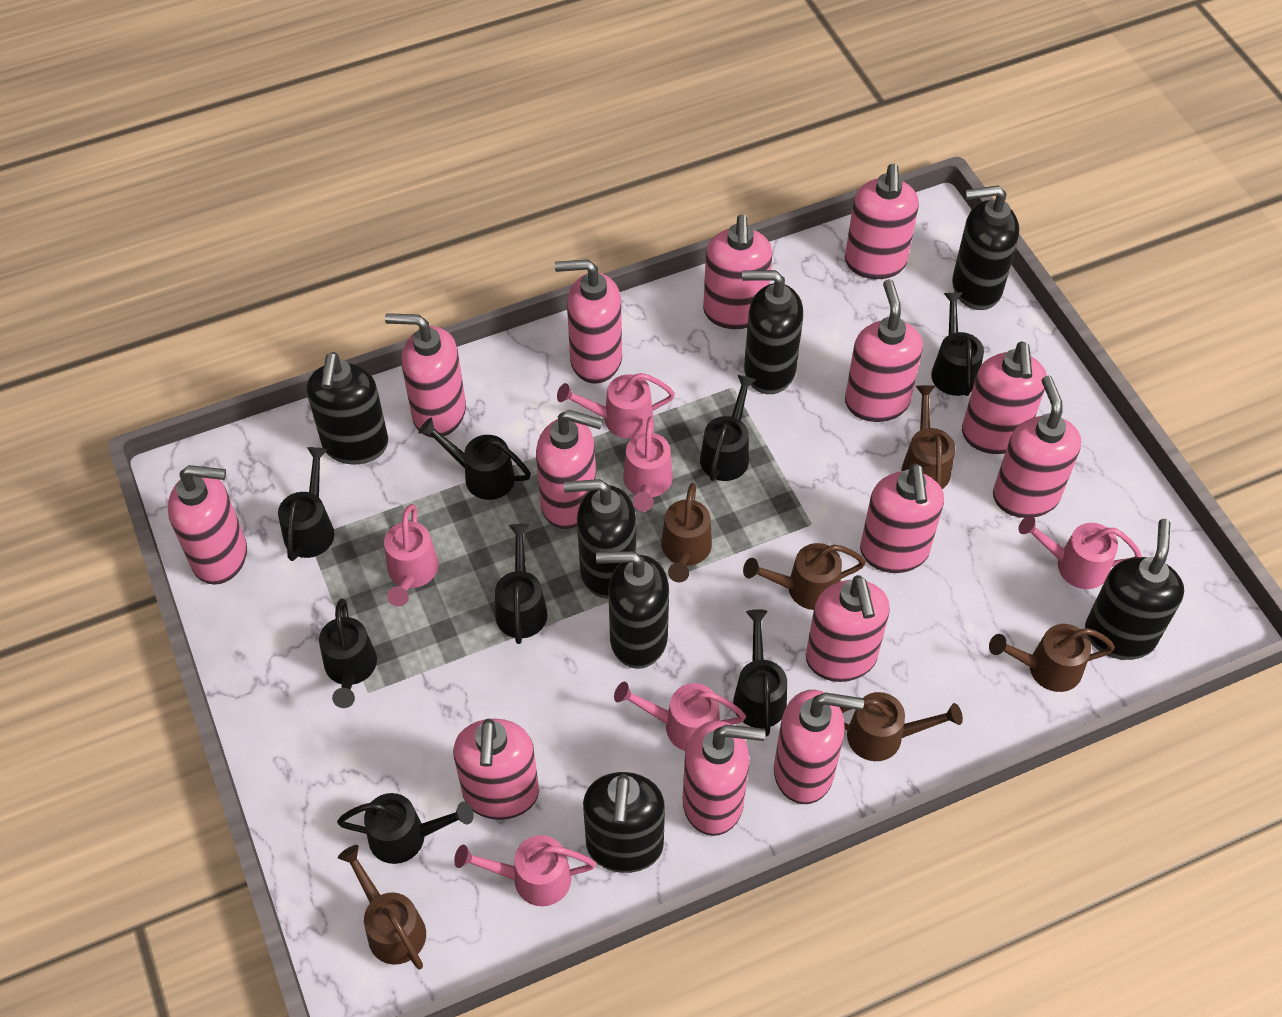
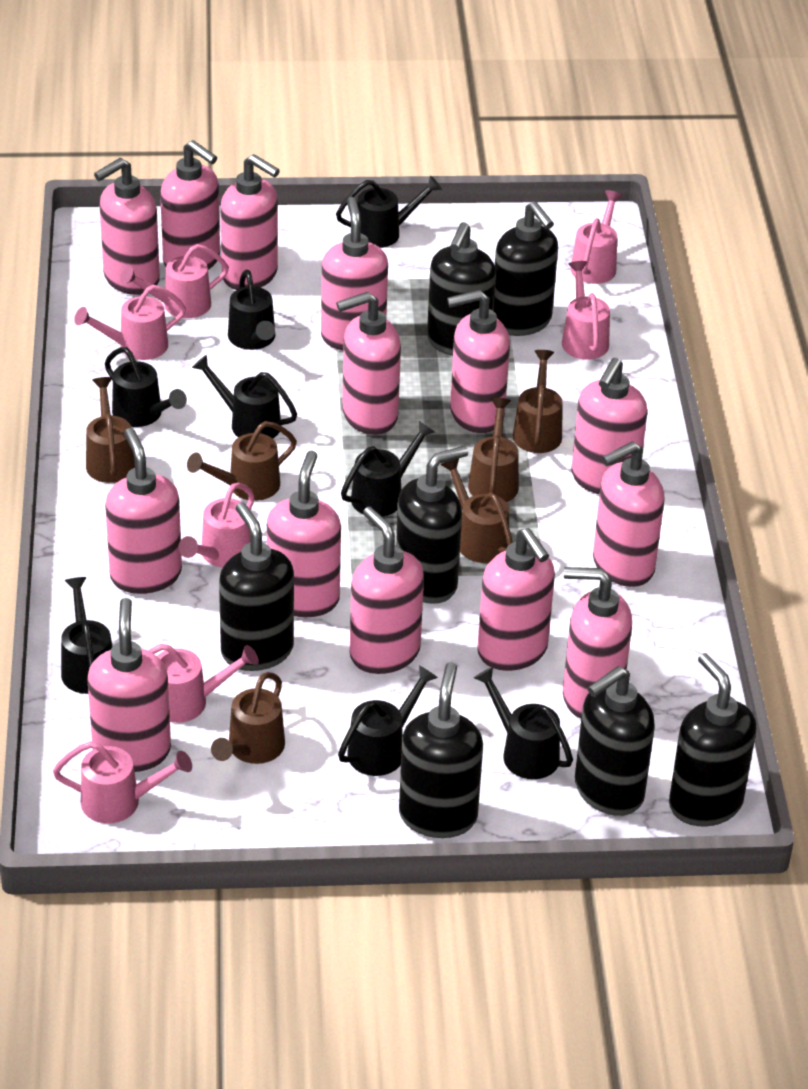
pink watering can: 6 -> 7

